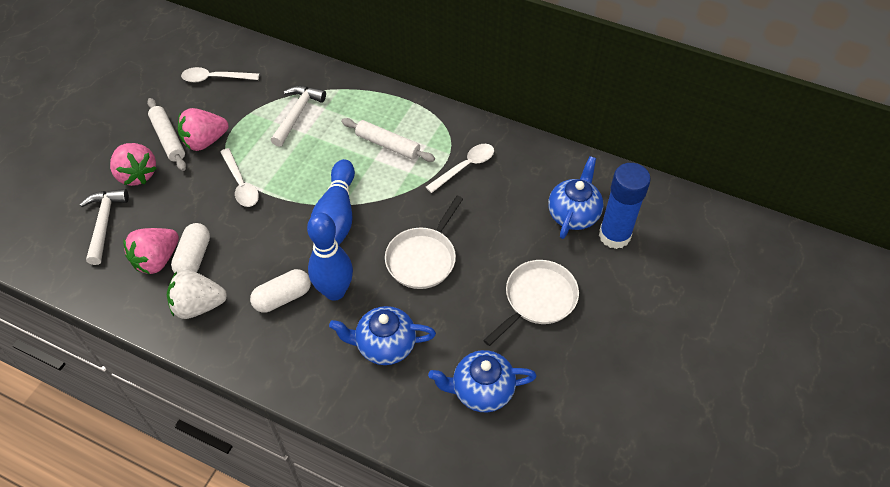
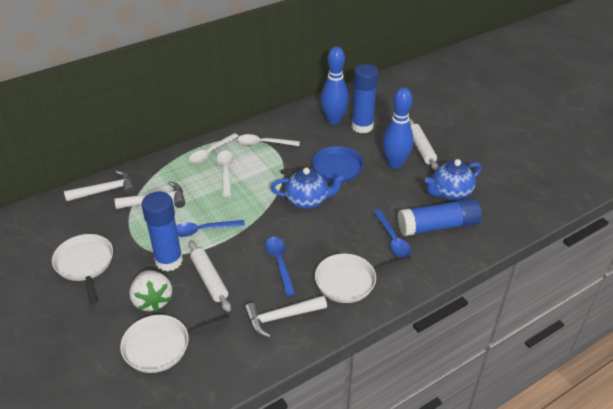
blue glue stick: 1 -> 3
blue pan: 0 -> 1
blue spoon: 0 -> 3
blue teapot: 3 -> 2
pink strawberry: 3 -> 0
white capsule: 2 -> 0
white hammer: 2 -> 3
white pan: 2 -> 3

